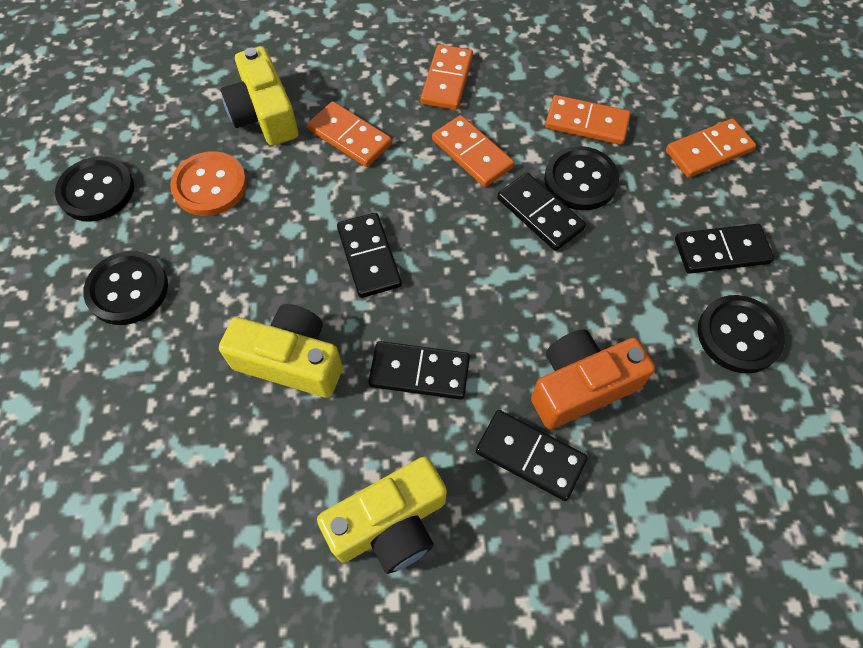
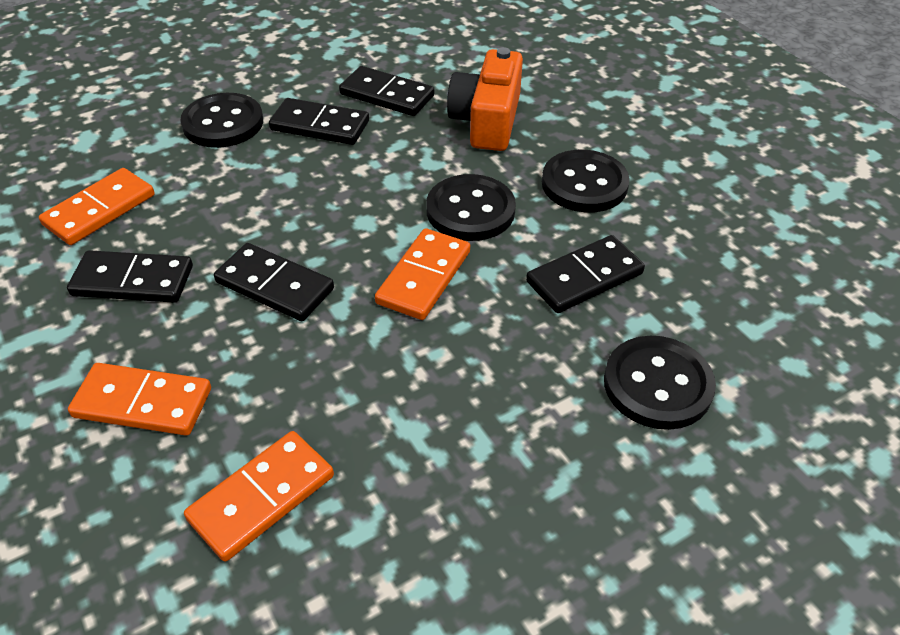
orange button: 1 -> 0
orange domino: 5 -> 4
yellow camera: 3 -> 0

